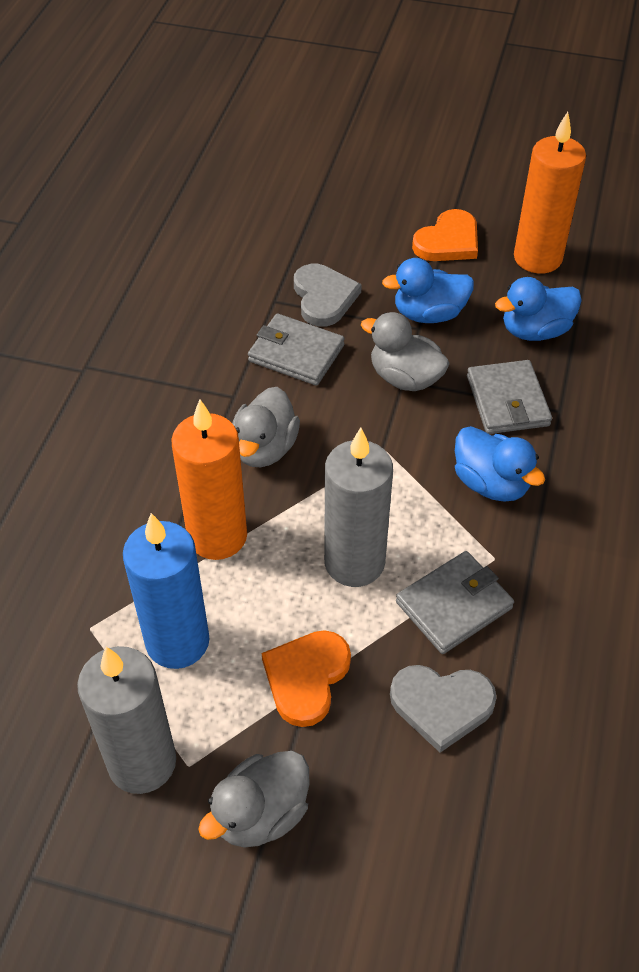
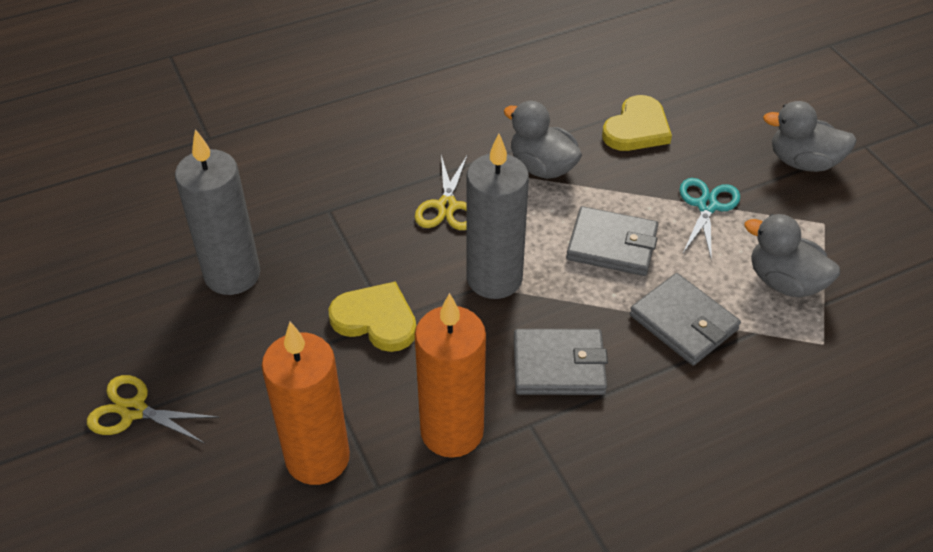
blue candle: 1 -> 0
blue duck: 3 -> 0
grey heart: 2 -> 0
orange heart: 2 -> 0
turquoise scissors: 0 -> 1
yellow heart: 0 -> 2
yellow scissors: 0 -> 2

